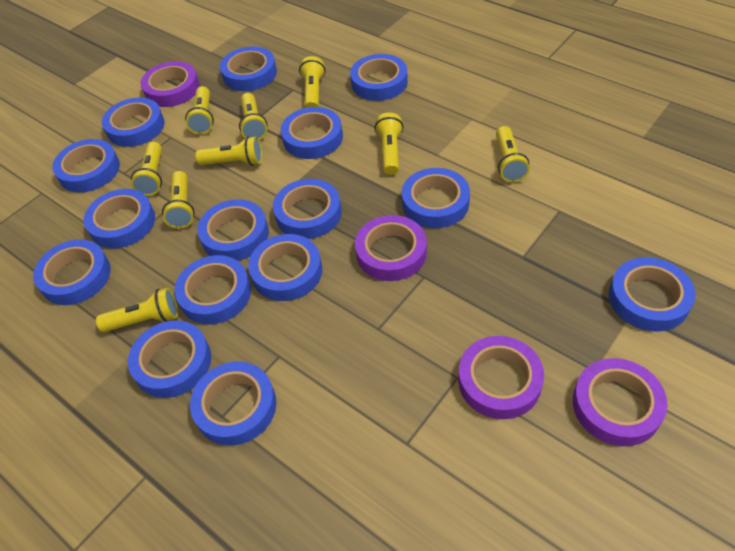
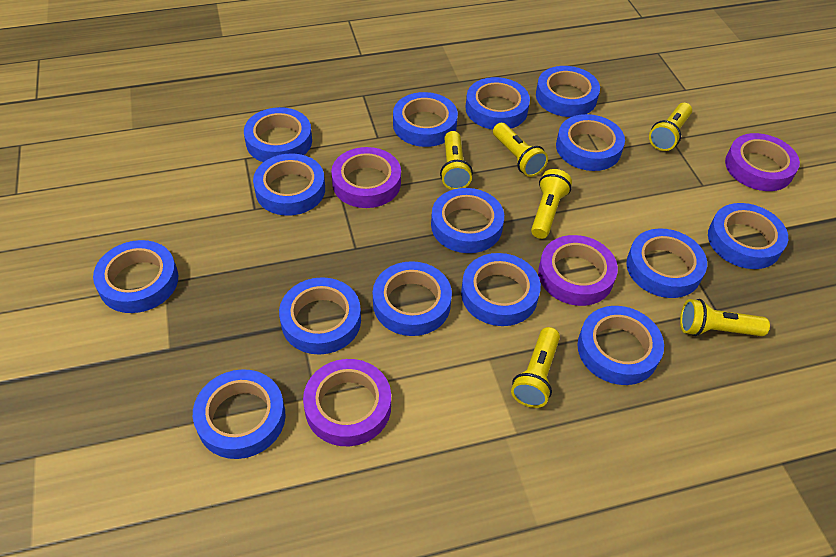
yellow flashlight: 9 -> 6

